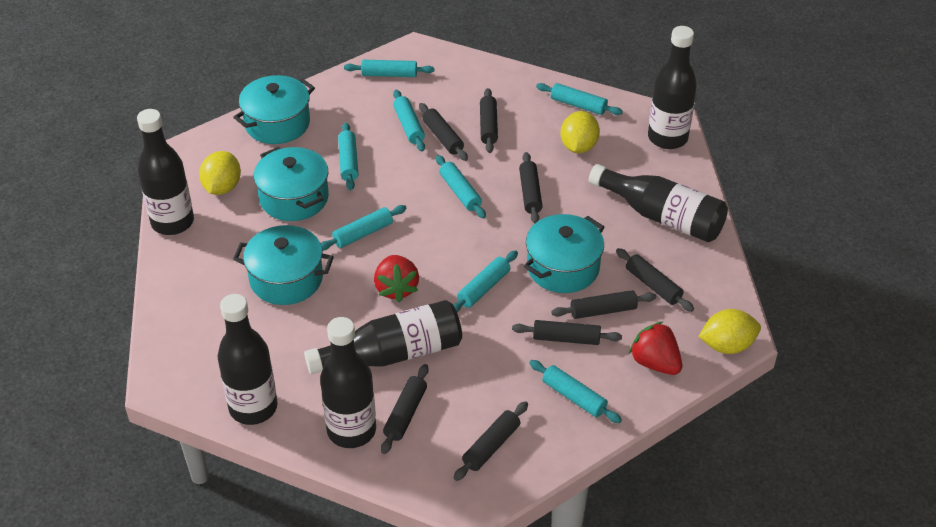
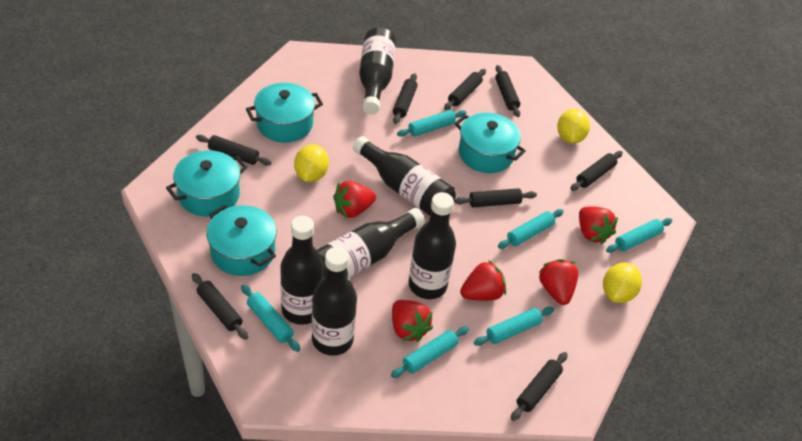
red strawberry: 2 -> 5
turquoise rolling pin: 8 -> 6

